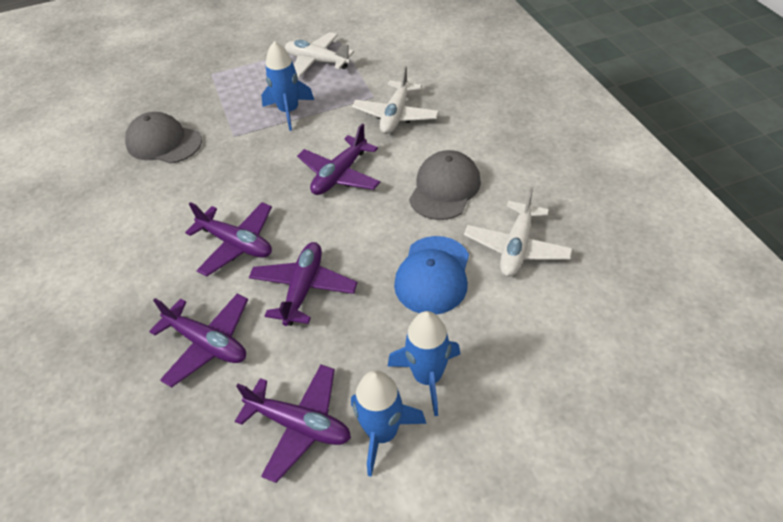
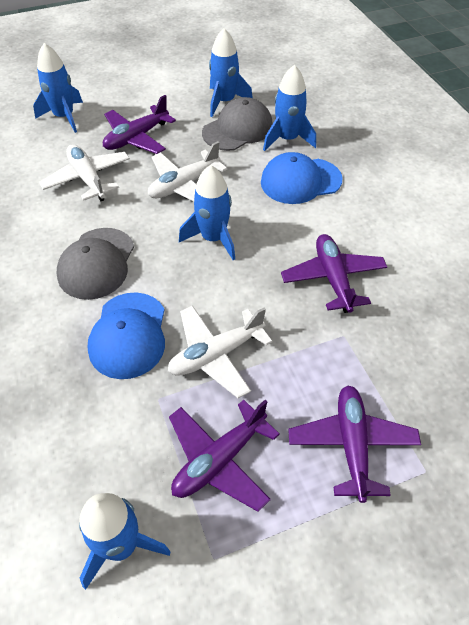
blue cap: 1 -> 2
blue rocket: 3 -> 5
purple plane: 5 -> 4

